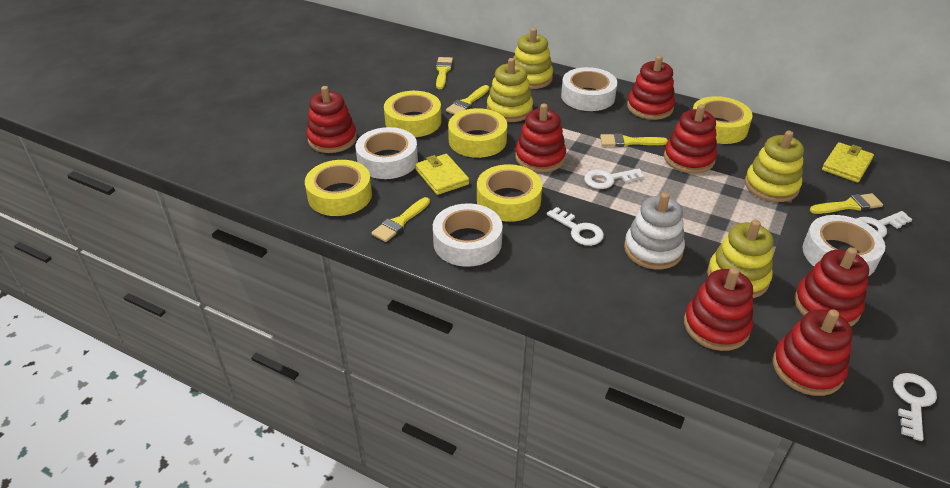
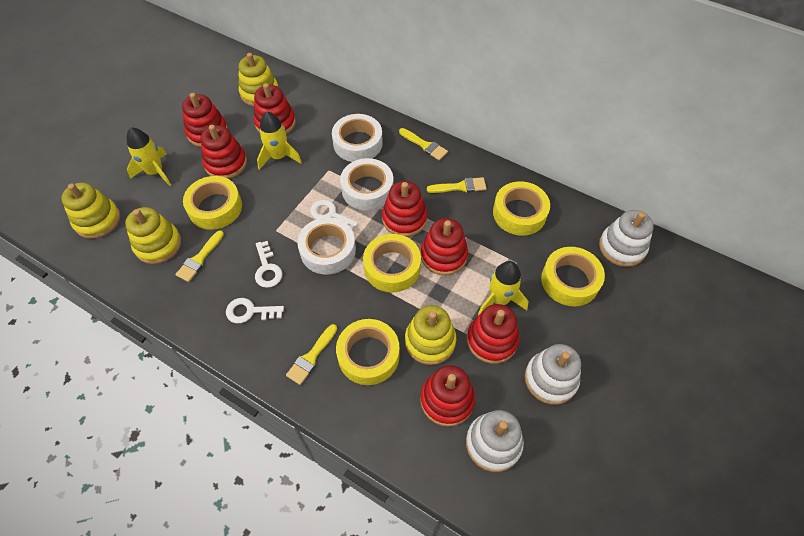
white key: 4 -> 3
white stacking toy: 1 -> 3
white tape: 4 -> 3
yellow brush: 5 -> 4
yellow rocket: 0 -> 3
yellow wallet: 2 -> 0

